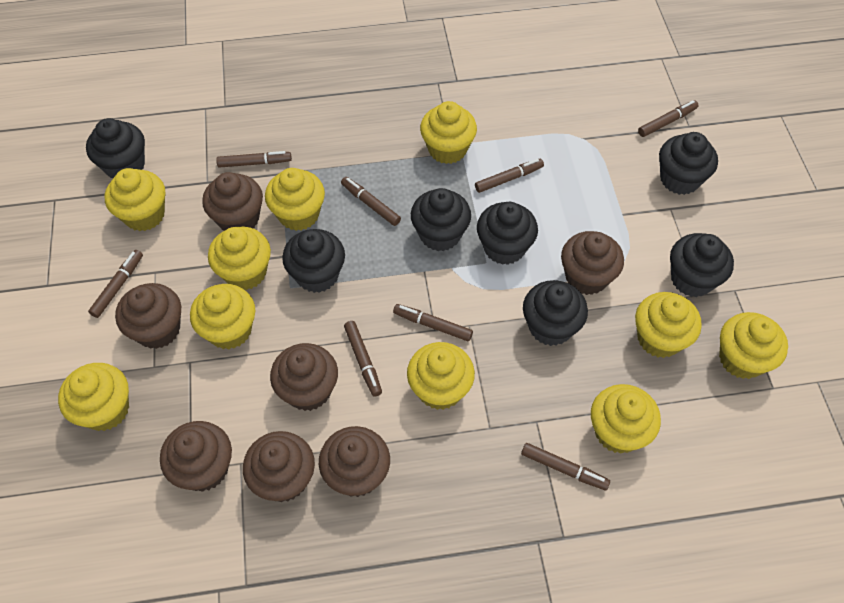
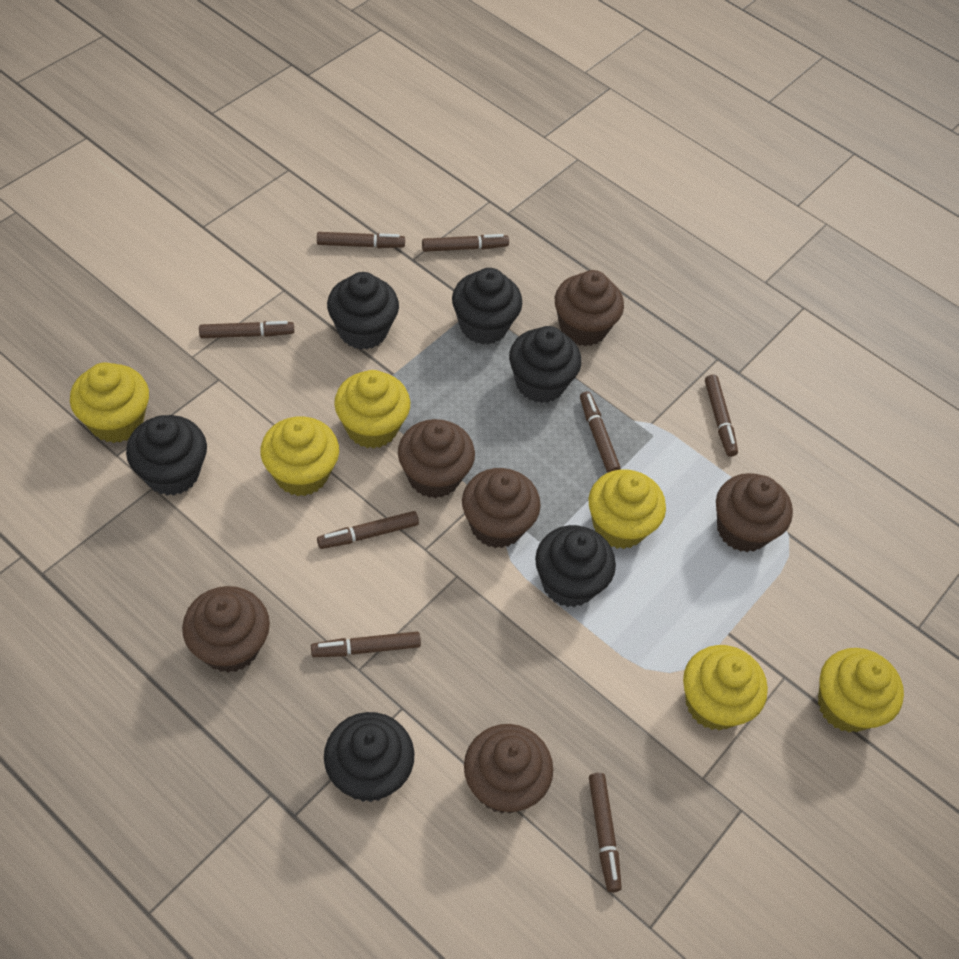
black cupcake: 7 -> 6
brown cupcake: 7 -> 6
yellow cupcake: 10 -> 6

